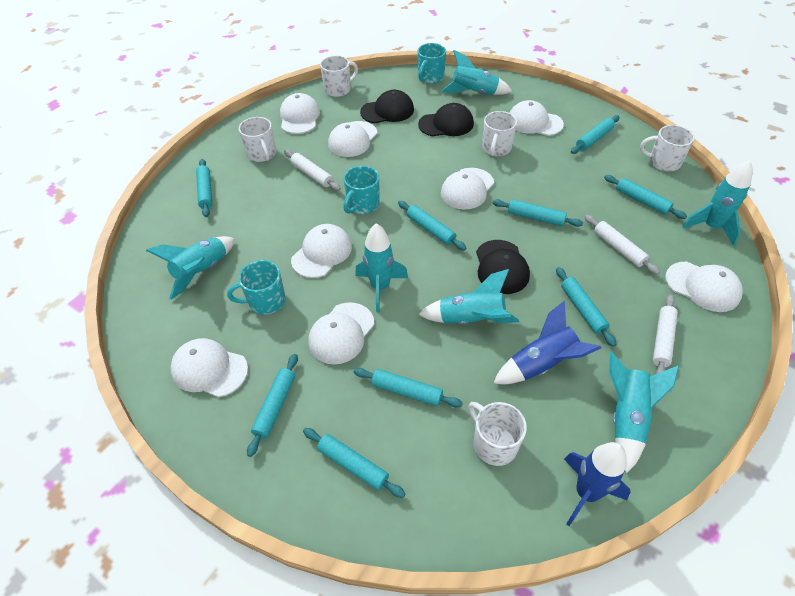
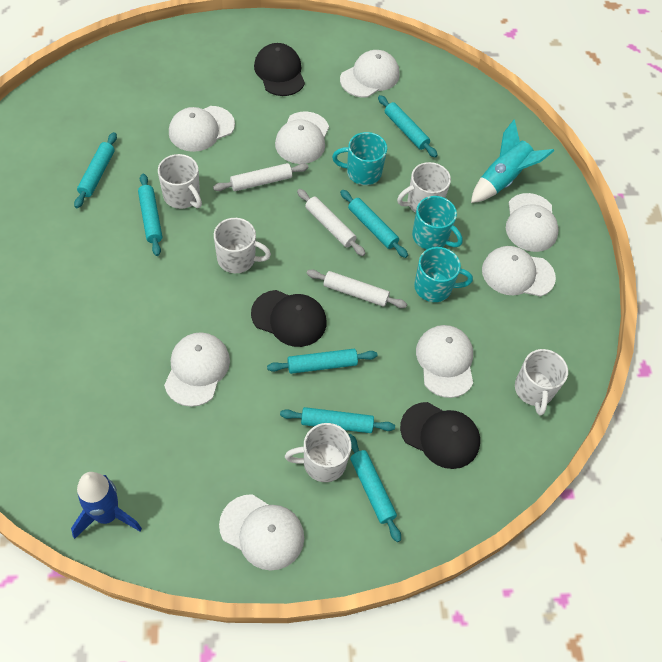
blue rocket: 2 -> 1
turquoise rocket: 6 -> 1
turquoise rolling pin: 9 -> 7

